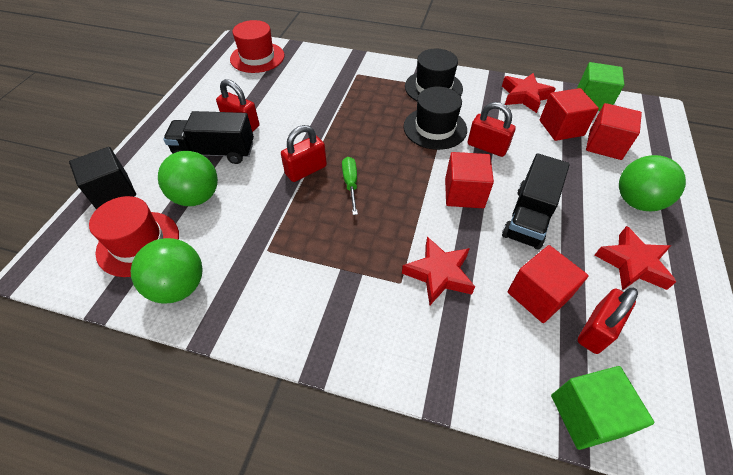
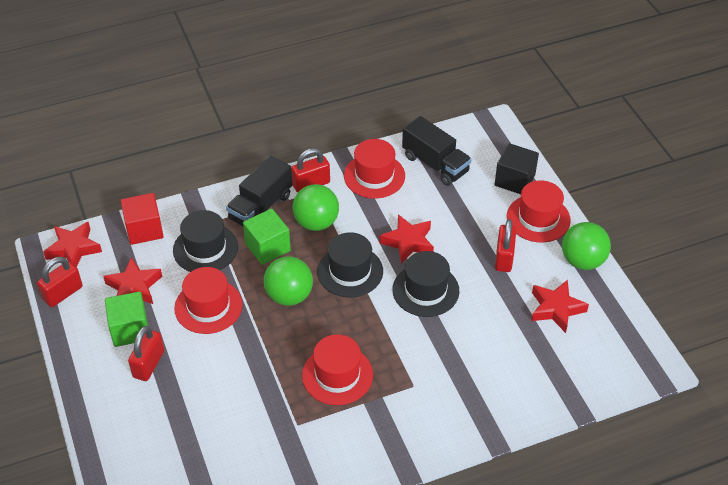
black hat: 2 -> 3
green screwdriver: 1 -> 0
red cube: 4 -> 1
red hat: 2 -> 4
red star: 3 -> 4

